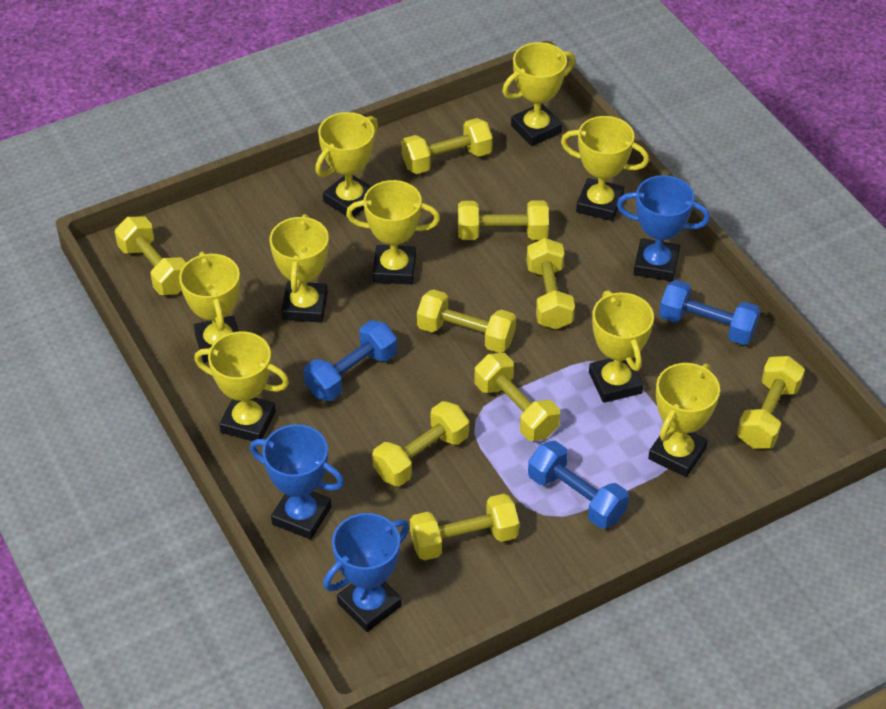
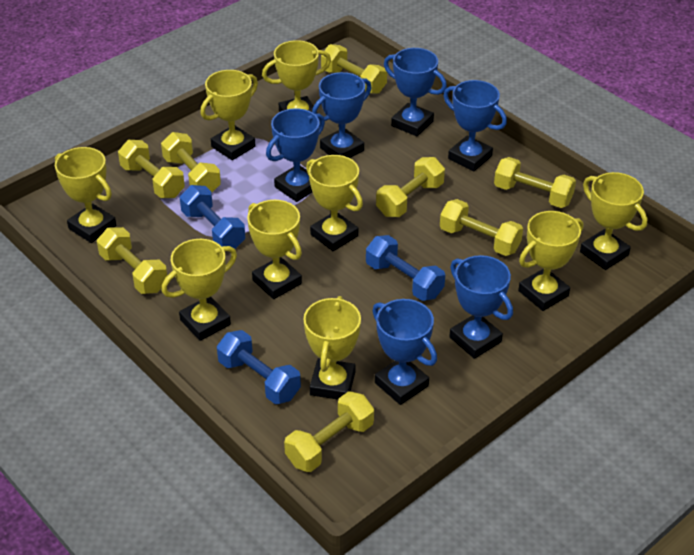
blue trophy: 3 -> 6
yellow dumbbell: 9 -> 8

